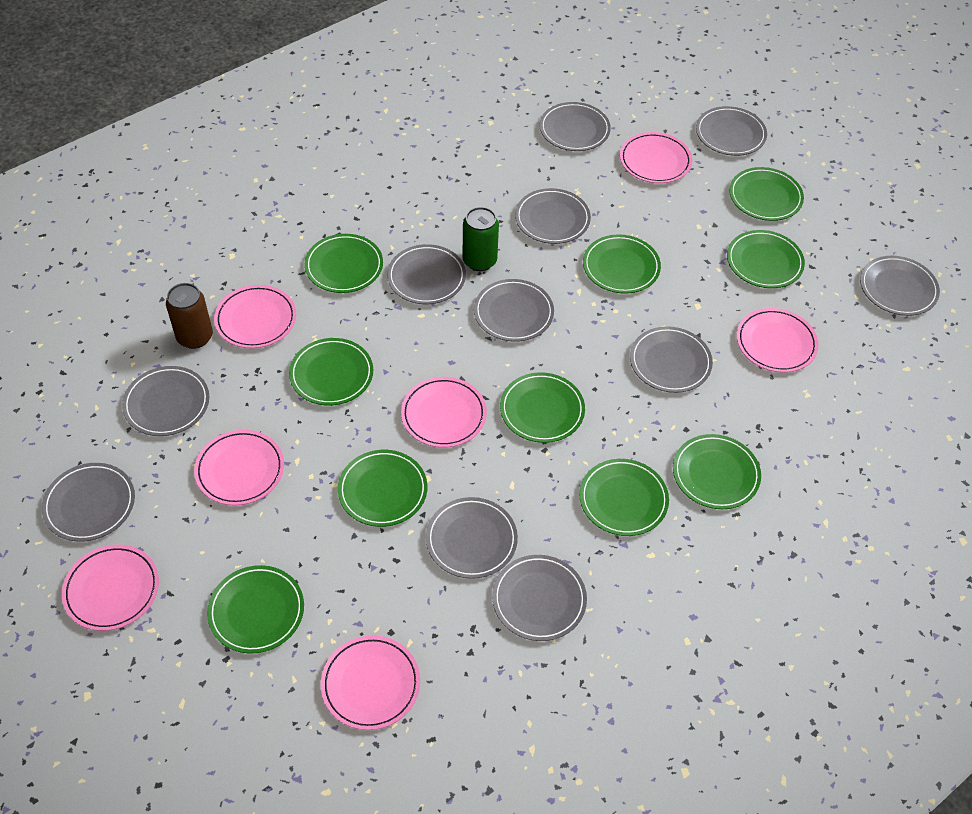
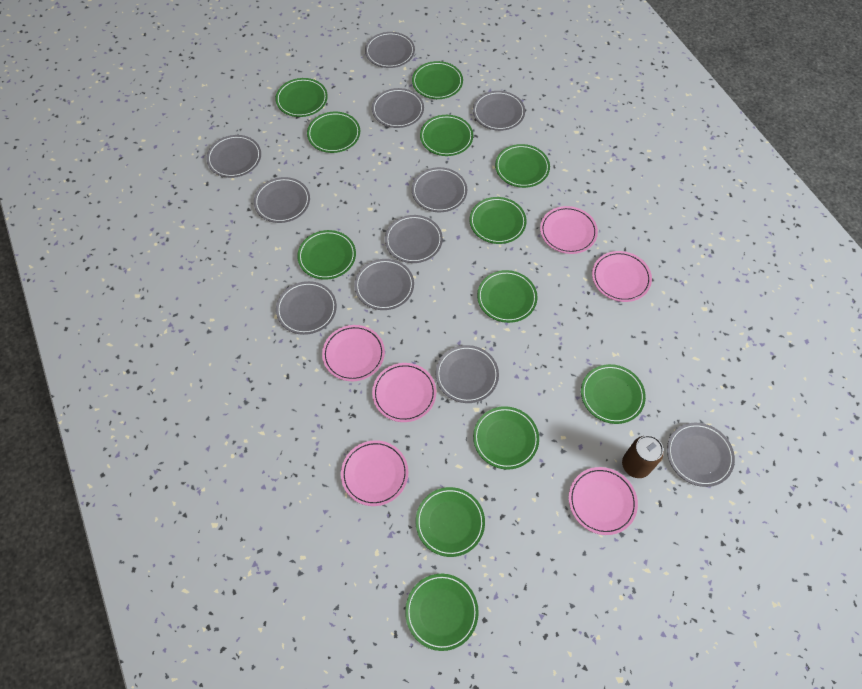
green can: 1 -> 0
green plate: 10 -> 12
pink plate: 7 -> 6

